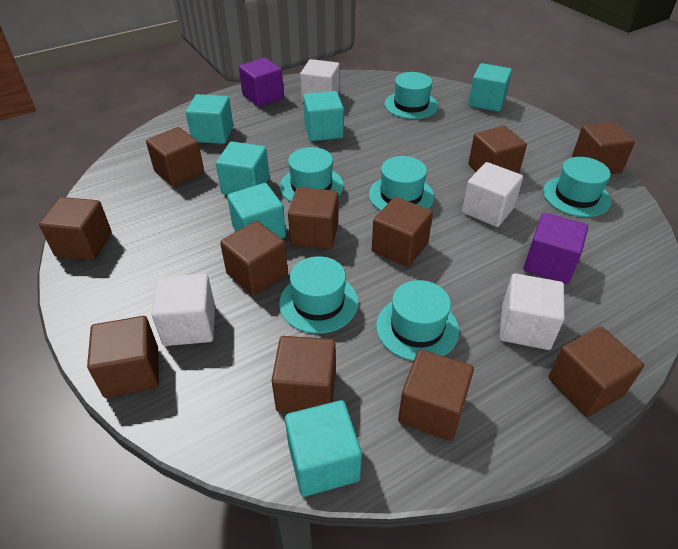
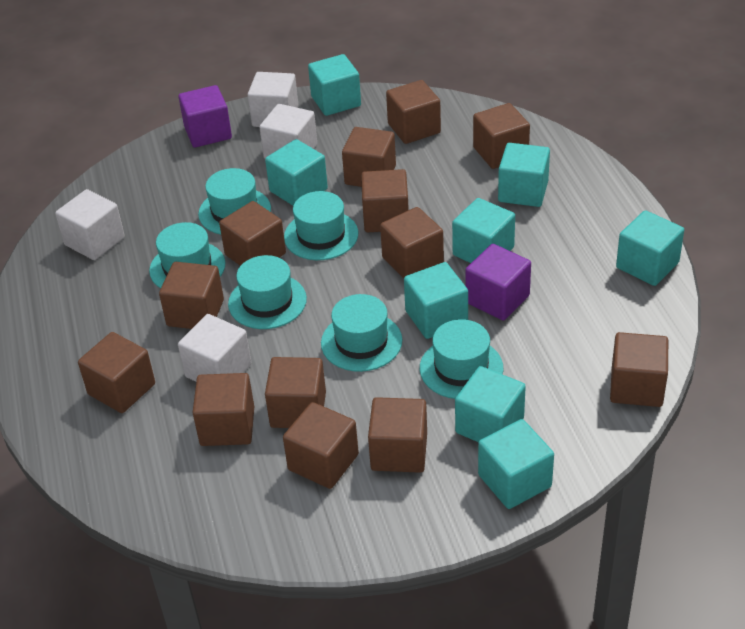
brown cube: 11 -> 13
turquoise cube: 6 -> 8

